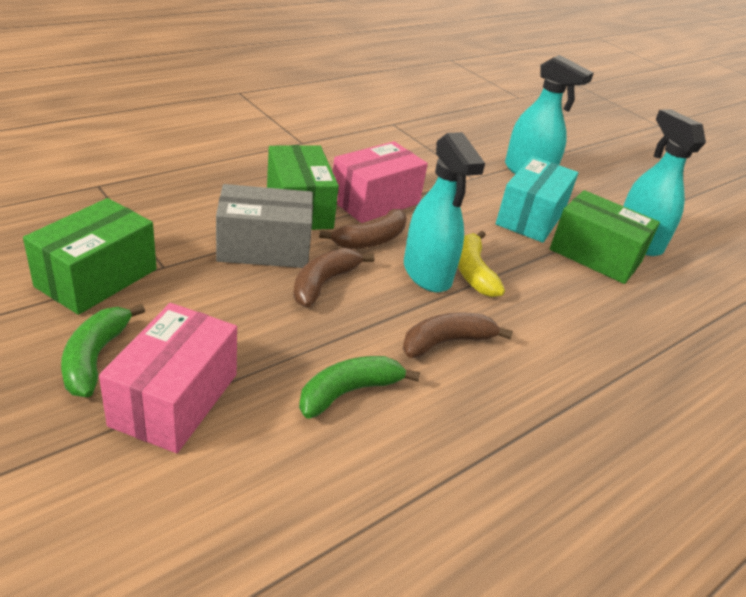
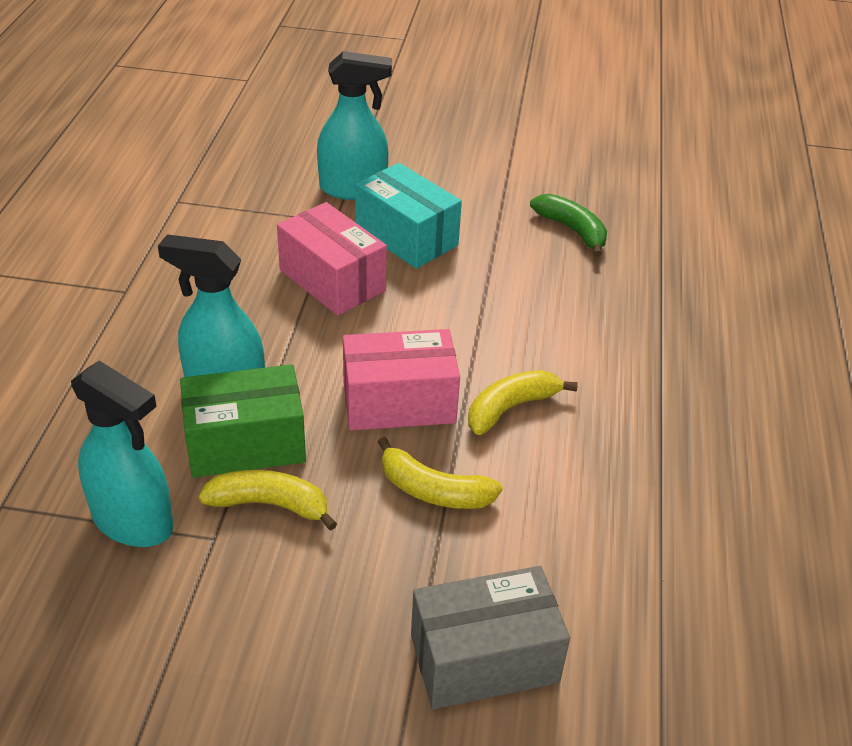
brown banana: 3 -> 0
green banana: 2 -> 1
green box: 3 -> 1
yellow banana: 1 -> 3

